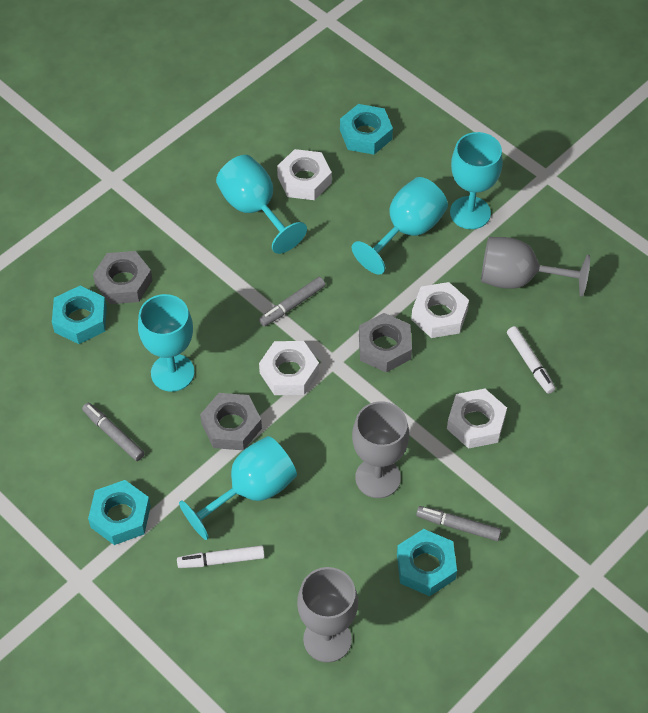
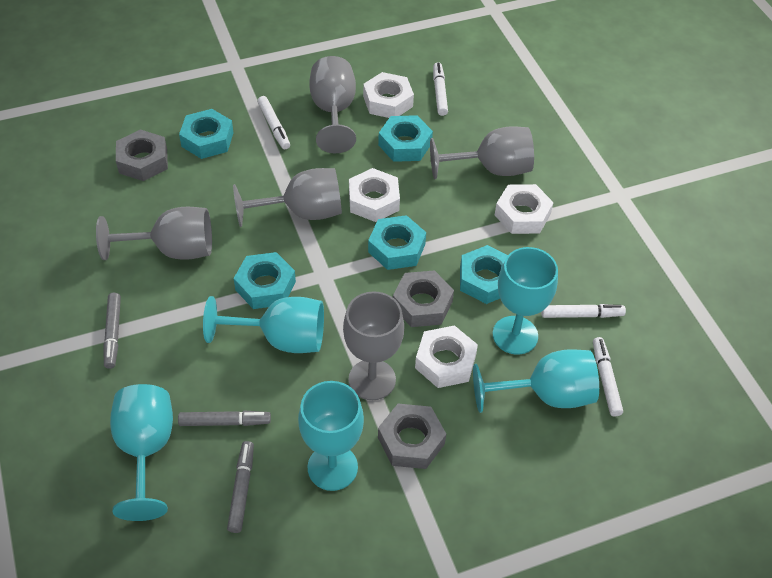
grey goblet: 3 -> 5
turquoise nut: 4 -> 5
white marker: 2 -> 4

